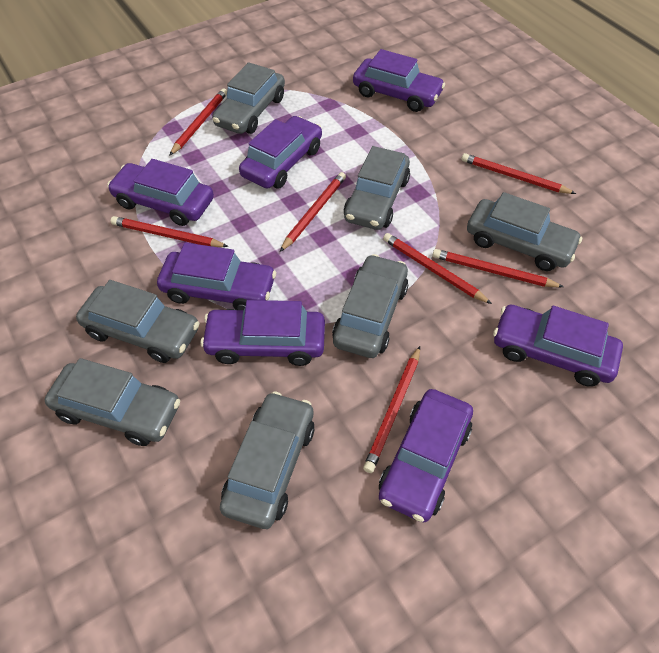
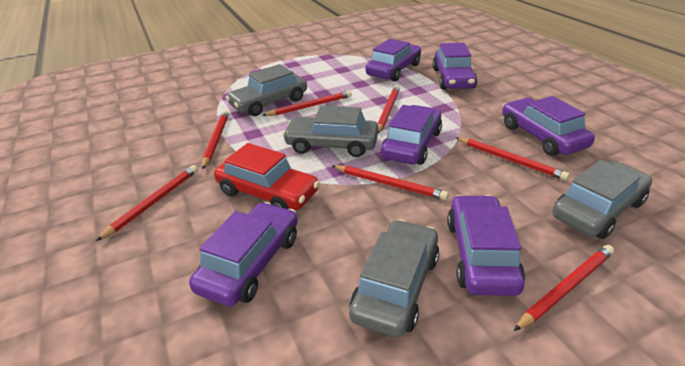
grey car: 7 -> 4
purple car: 7 -> 6
red car: 0 -> 1

